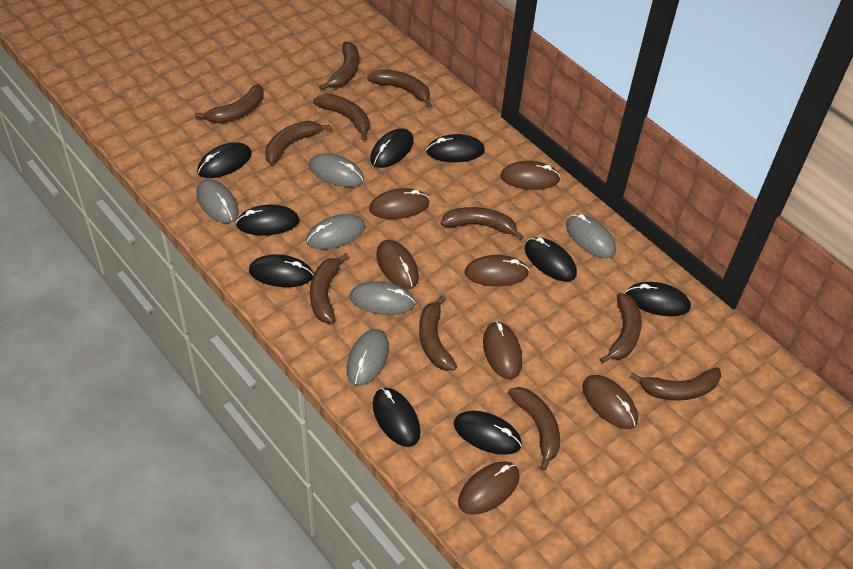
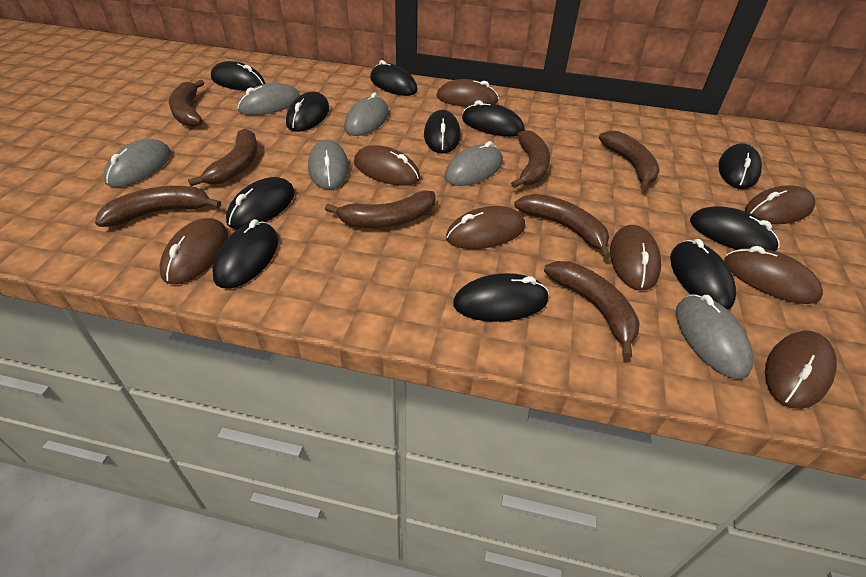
black mouse: 9 -> 11
brown banana: 11 -> 8
brown mouse: 7 -> 8

